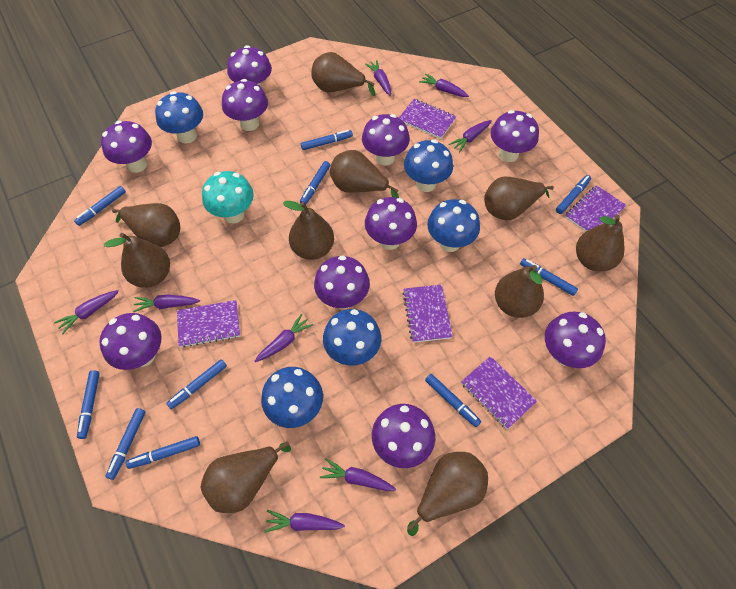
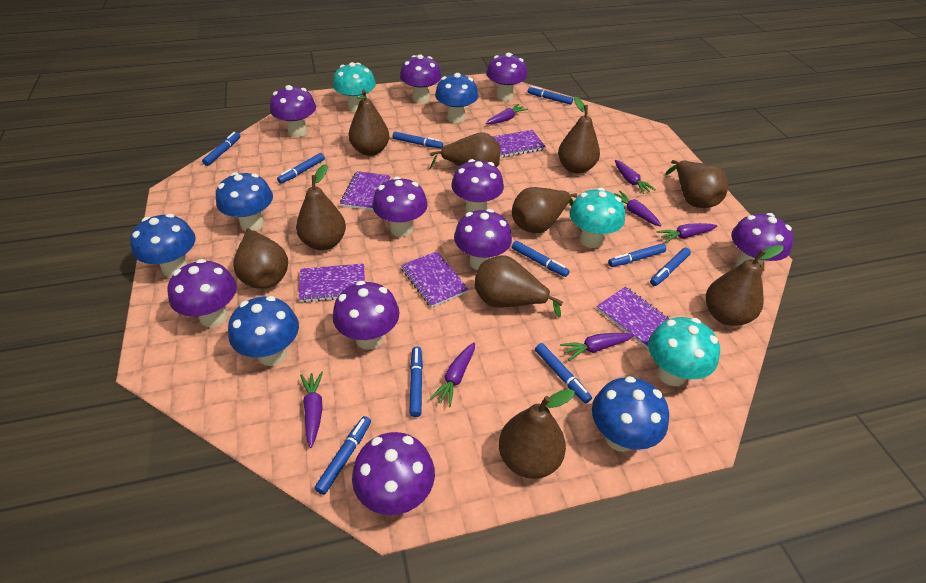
purple carrot: 8 -> 7
turquoise mushroom: 1 -> 3

